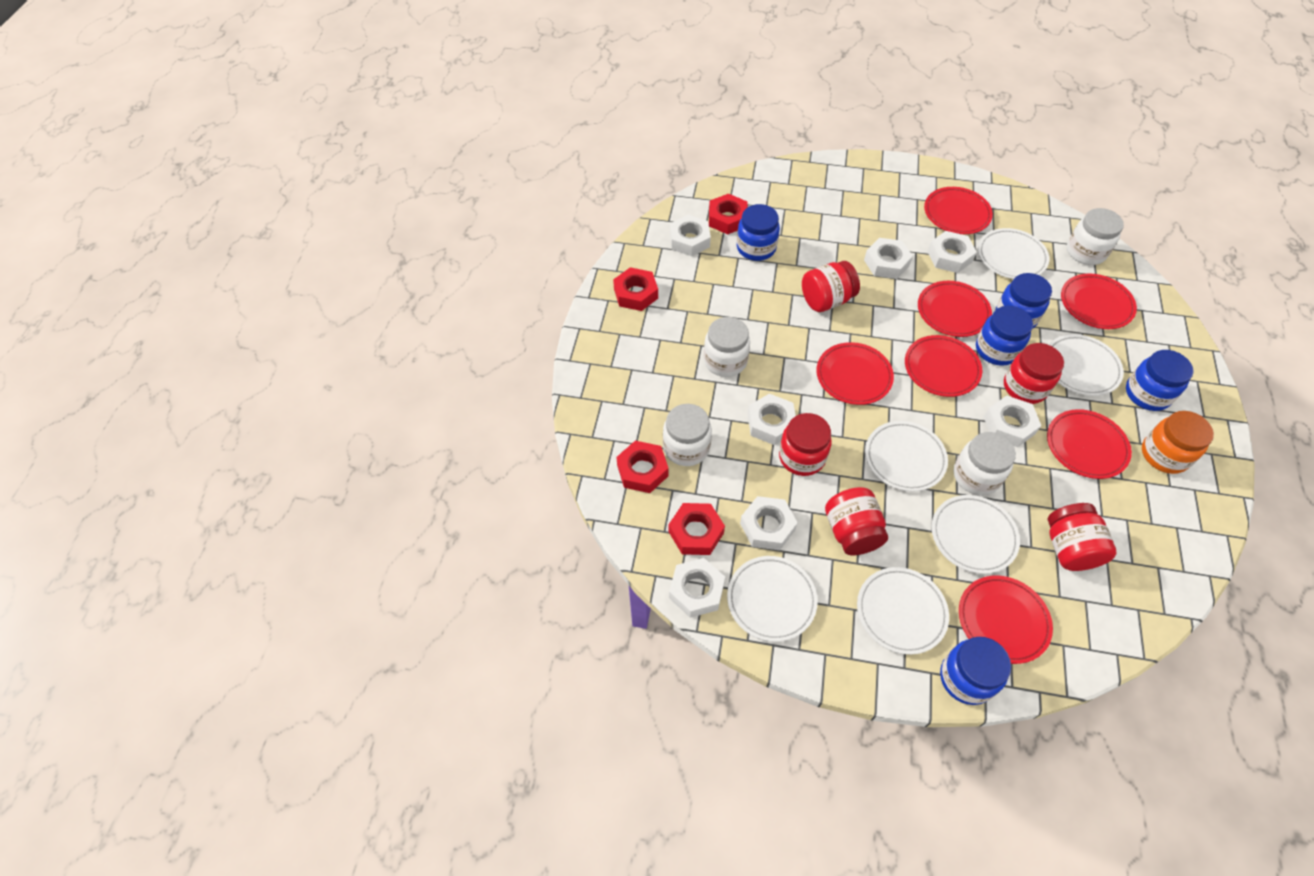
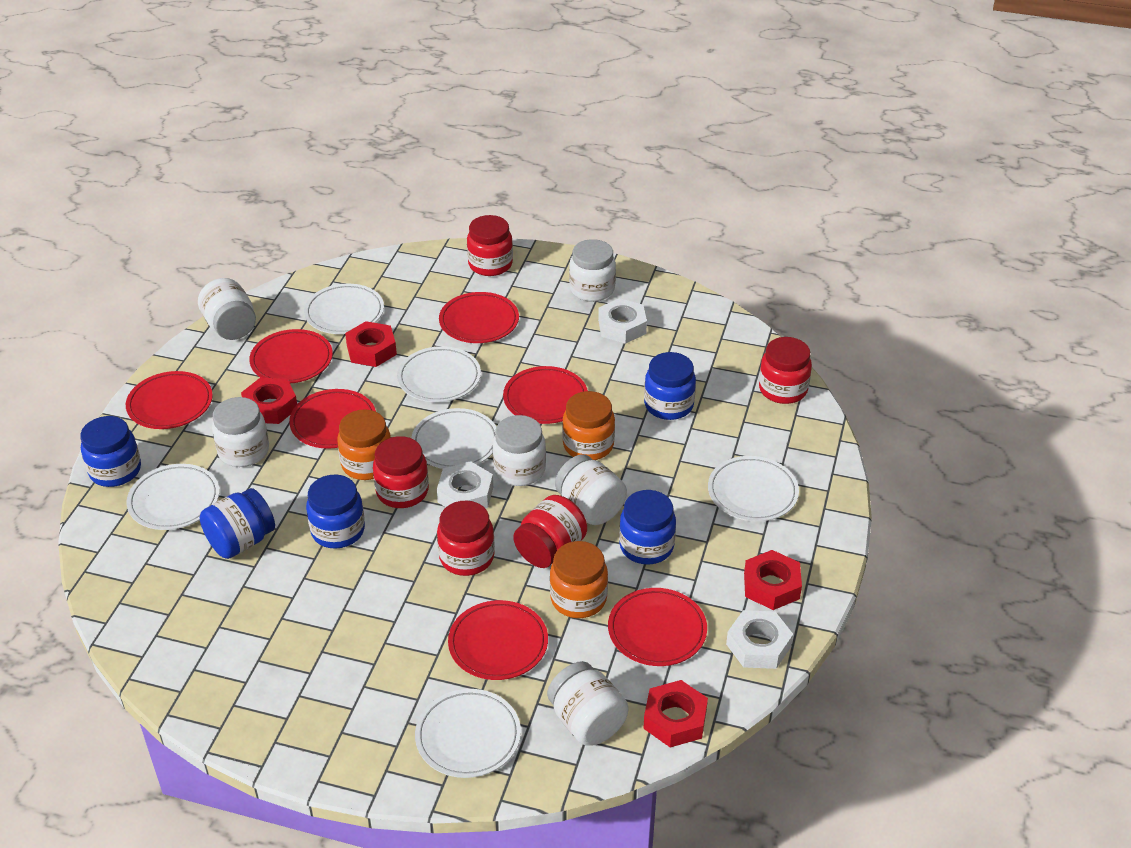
orange jar: 1 -> 3
white jar: 4 -> 6
white nut: 7 -> 3

